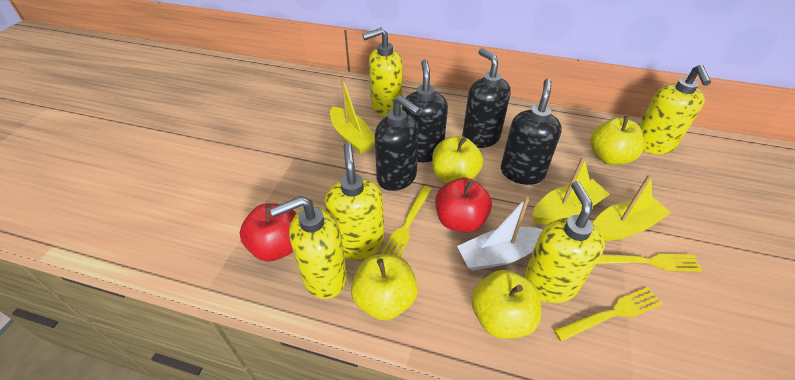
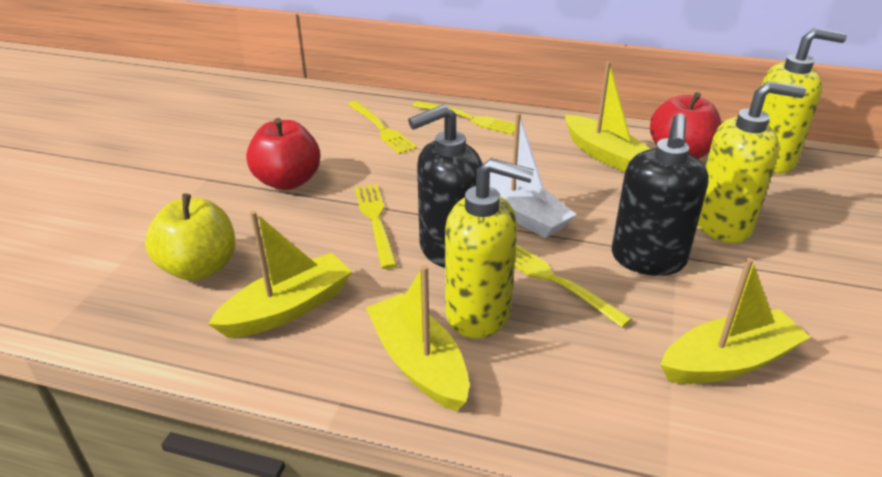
black soap dispenser: 4 -> 2
yellow apple: 4 -> 1
yellow boat: 3 -> 4
yellow fork: 3 -> 4
yellow soap dispenser: 5 -> 3

